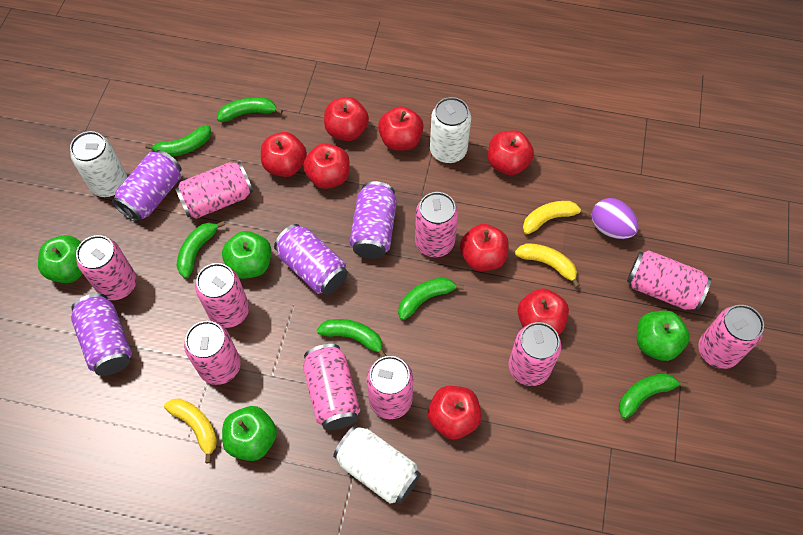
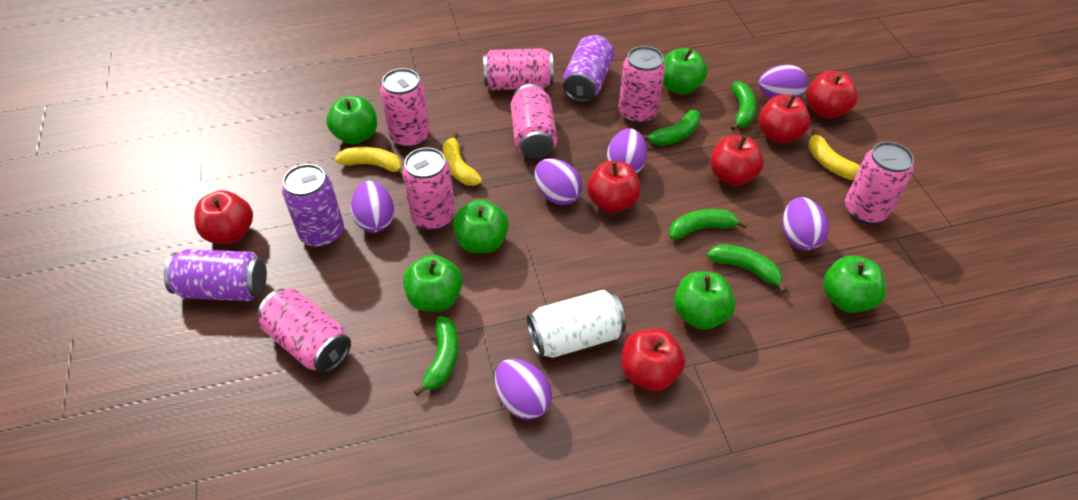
green apple: 4 -> 6
green banana: 6 -> 5
pink can: 10 -> 7
purple can: 4 -> 3
purple egg: 1 -> 6
red apple: 8 -> 6
white can: 3 -> 1

